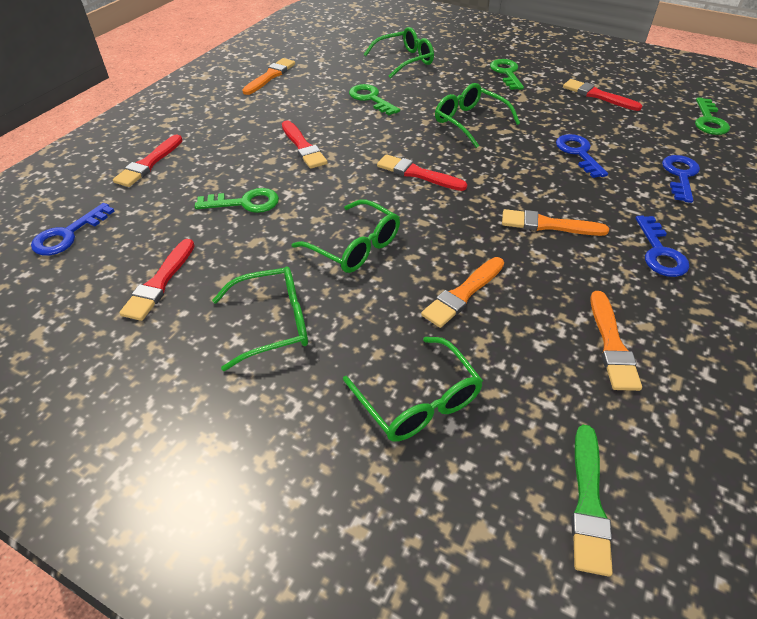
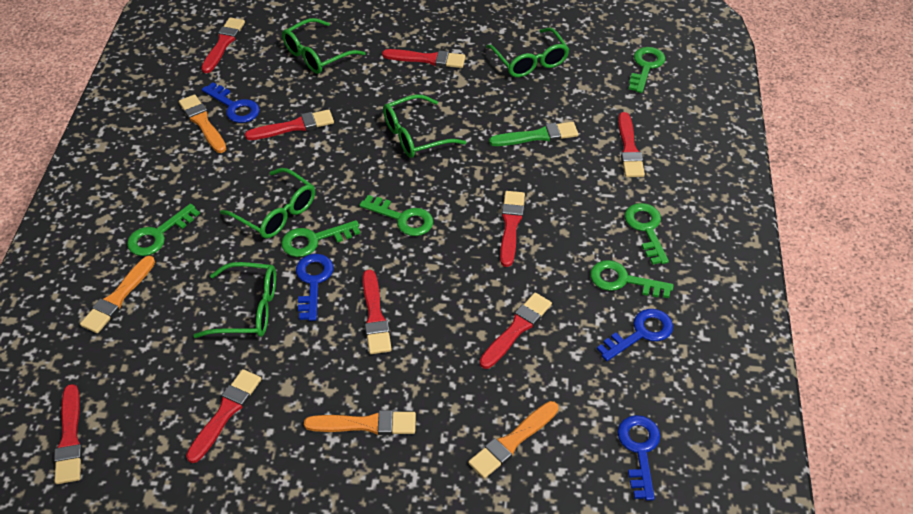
green key: 4 -> 6
red brush: 5 -> 9

